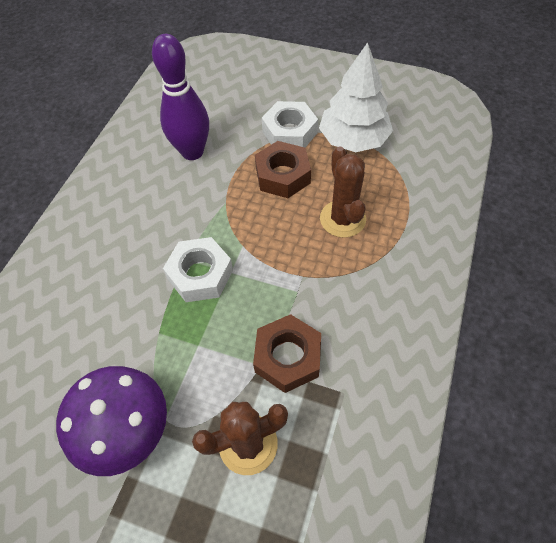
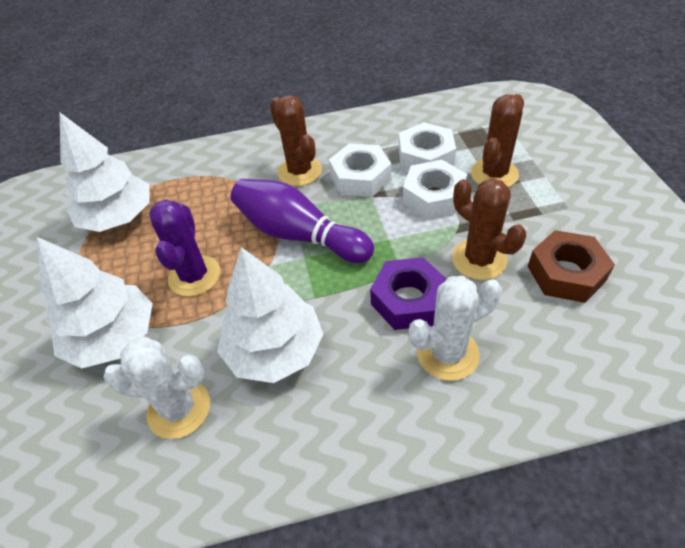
brown cactus: 2 -> 3
brown nut: 2 -> 1
purple cactus: 0 -> 1
purple mushroom: 1 -> 0
purple nut: 0 -> 1
white cactus: 0 -> 2
white nut: 2 -> 3
white tree: 1 -> 3

